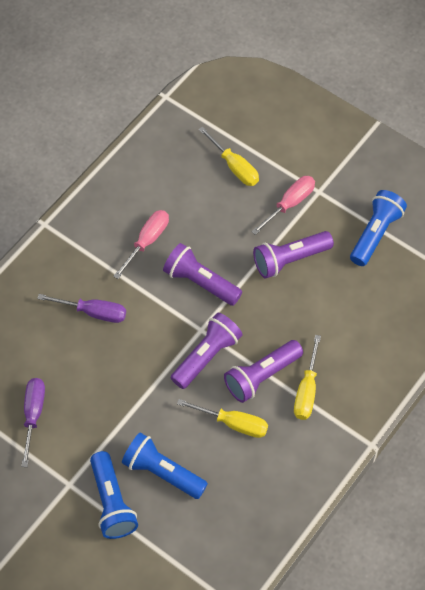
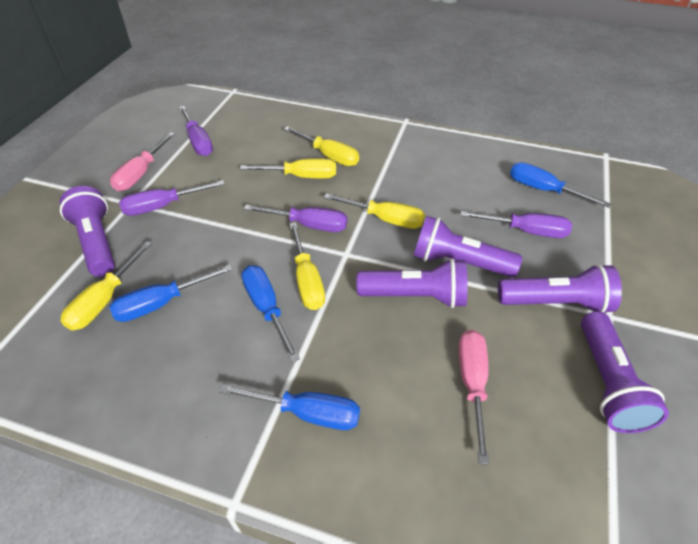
blue flashlight: 3 -> 0
blue screwdriver: 0 -> 4
purple flashlight: 4 -> 5
purple screwdriver: 2 -> 4
yellow screwdriver: 3 -> 5

